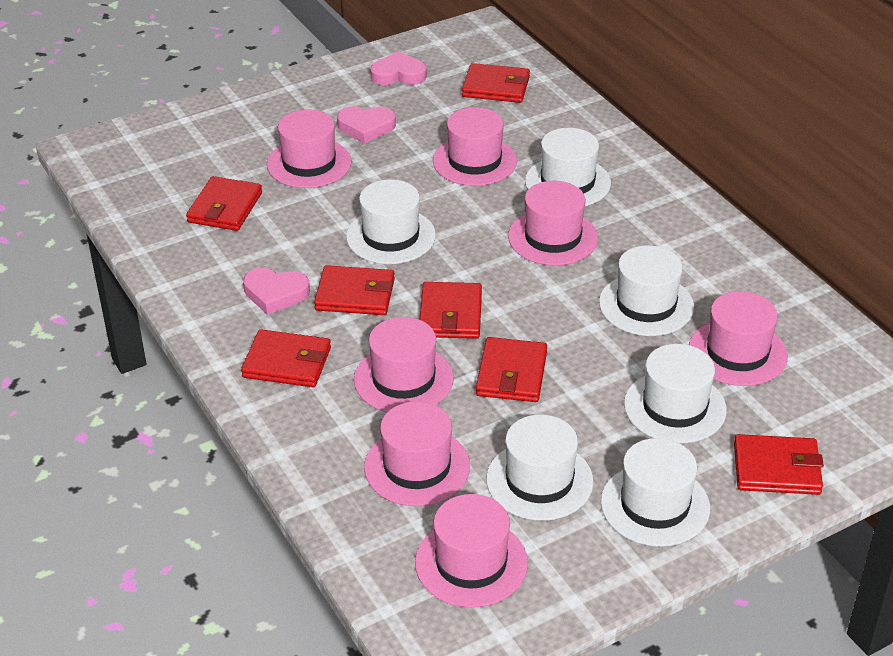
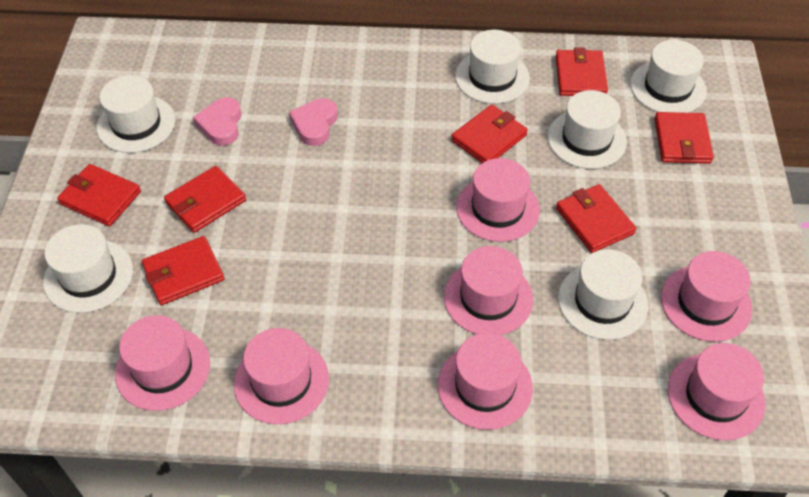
pink heart: 3 -> 2

